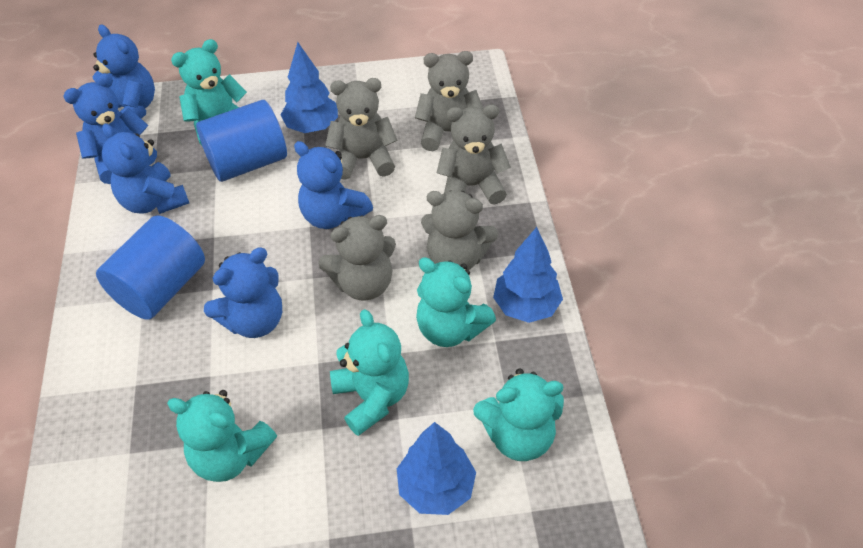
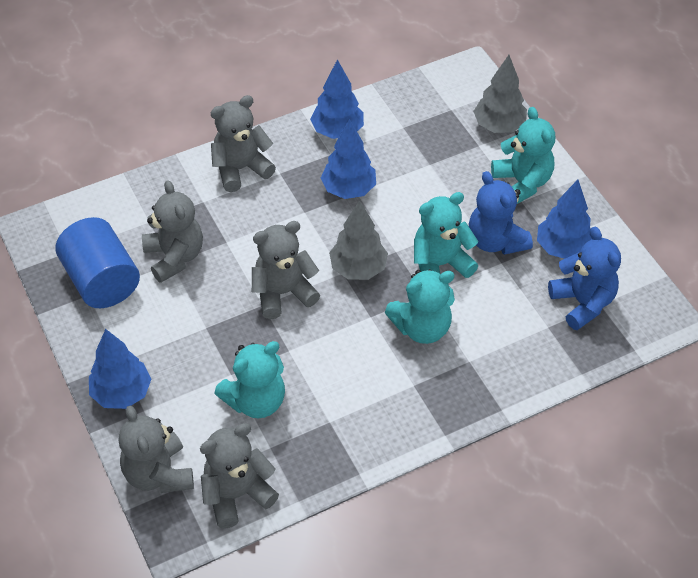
blue cylinder: 2 -> 1
blue teddy bear: 5 -> 2
blue tree: 3 -> 4
grey tree: 0 -> 2
turquoise teddy bear: 5 -> 4

